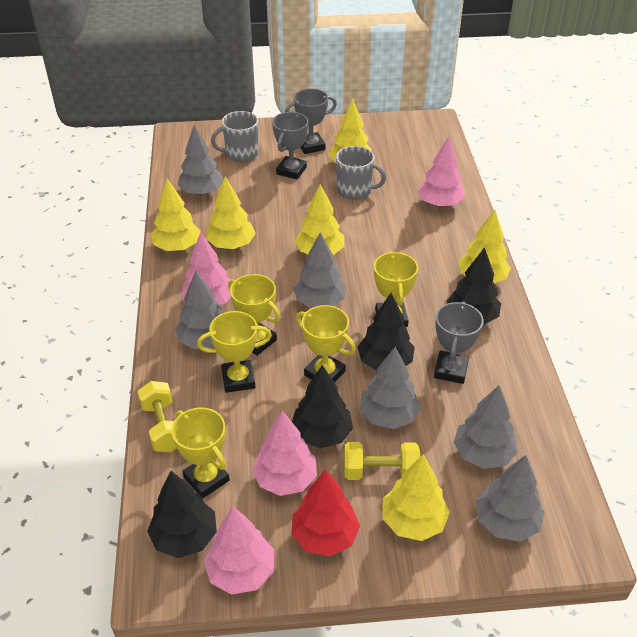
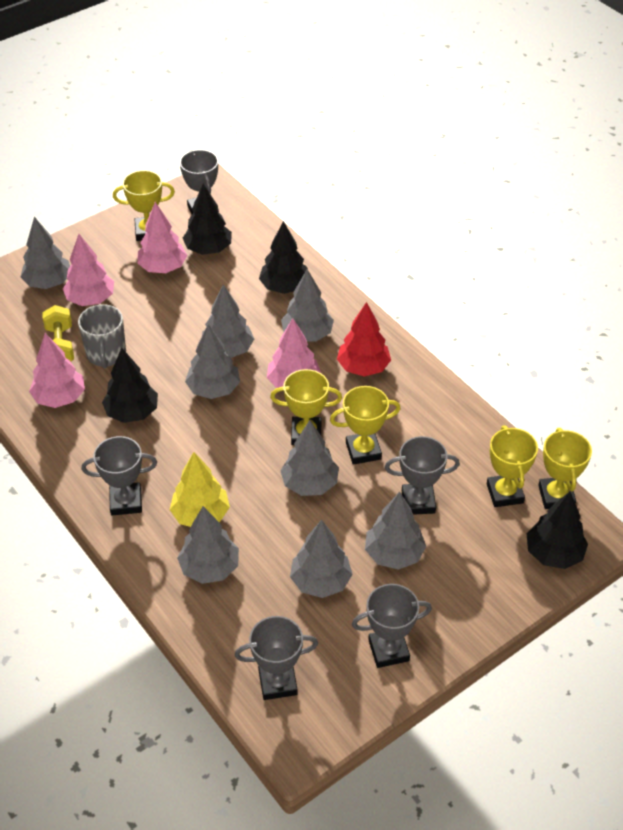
grey mug: 2 -> 1
grey tree: 6 -> 8
grey trophy: 3 -> 5
yellow dumbbell: 2 -> 1
yellow tree: 6 -> 1

